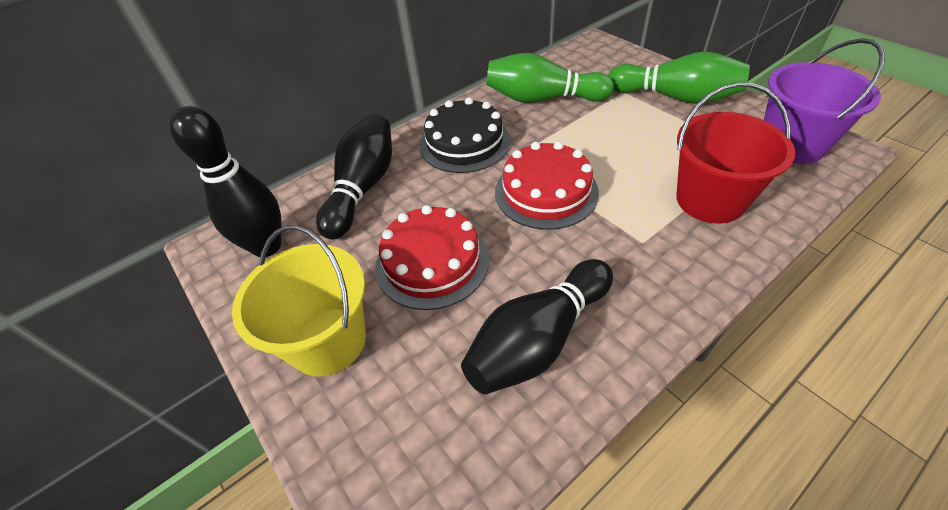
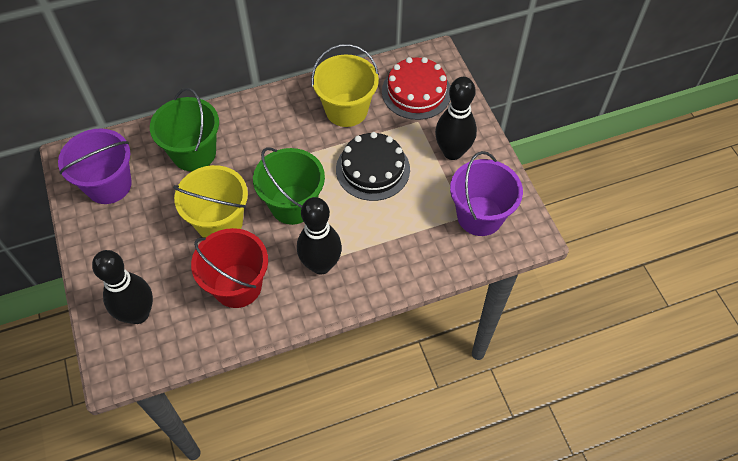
green bowling pin: 2 -> 0
green bucket: 0 -> 2
purple bucket: 1 -> 2
red cake: 2 -> 1
yellow bucket: 1 -> 2

